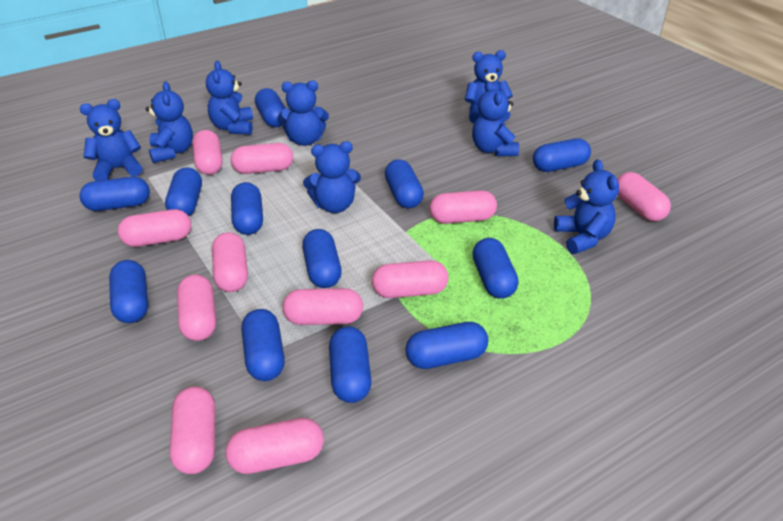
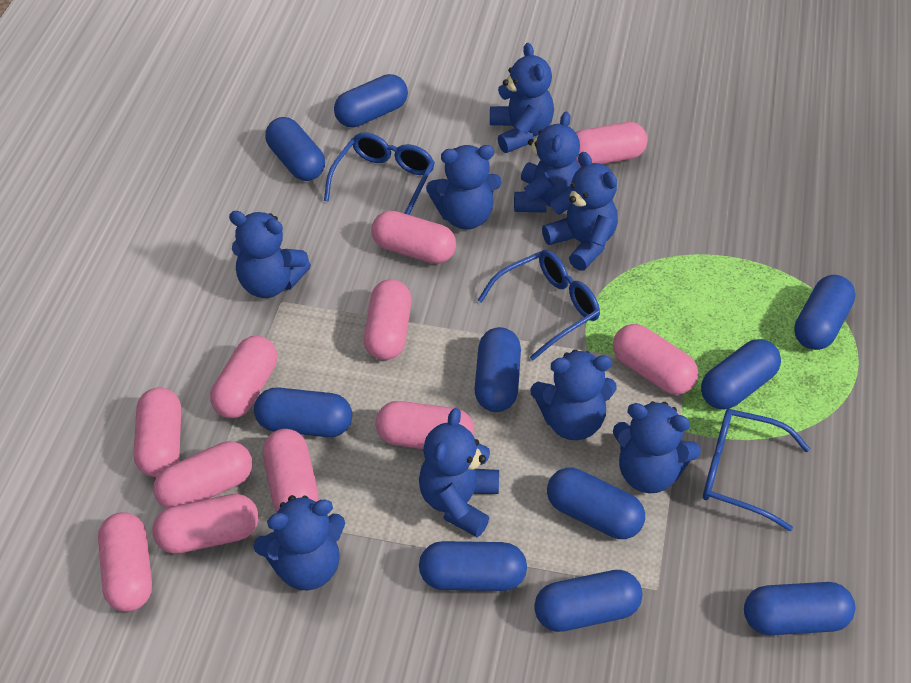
blue capsule: 12 -> 10
blue glasses: 0 -> 3
blue teddy bear: 8 -> 9

